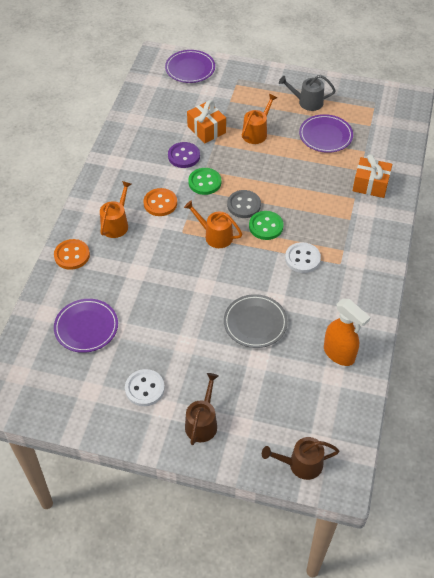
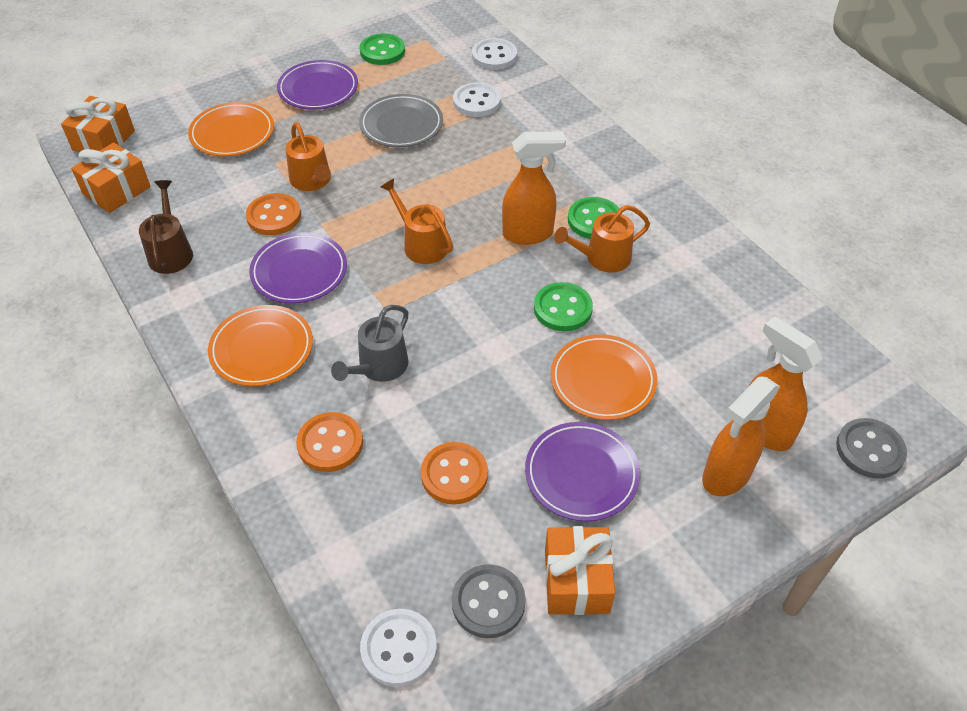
brown watering can: 2 -> 1
green button: 2 -> 3
grey button: 1 -> 2
orange button: 2 -> 3
orange gift: 2 -> 3
orange plate: 0 -> 3
orange spray bottle: 1 -> 3
purple button: 1 -> 0
white button: 2 -> 3

